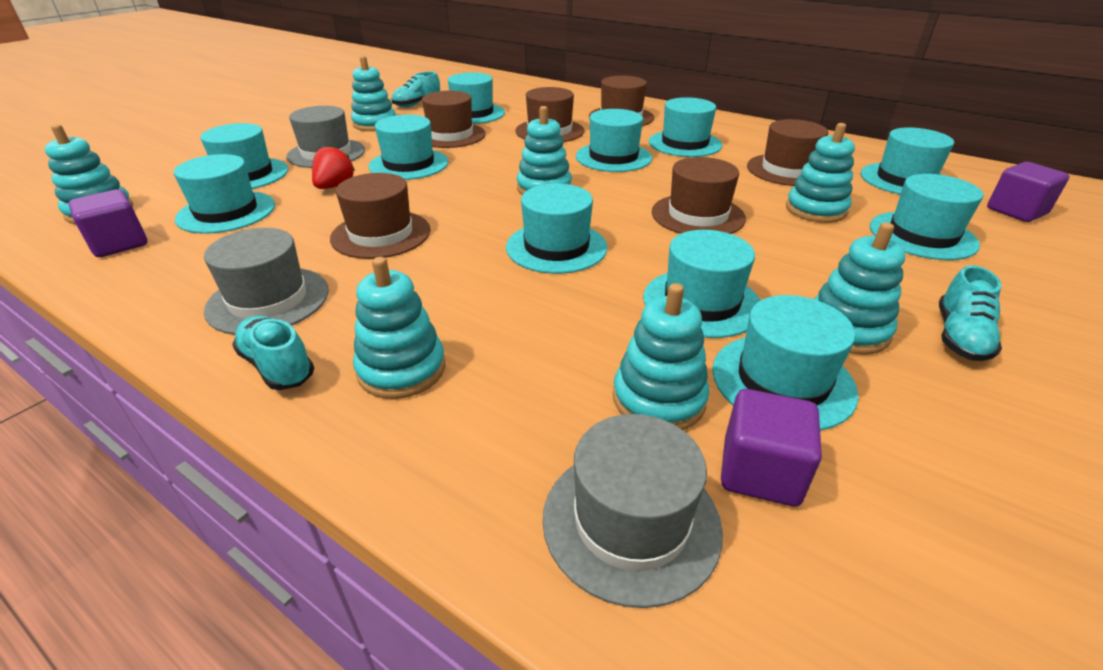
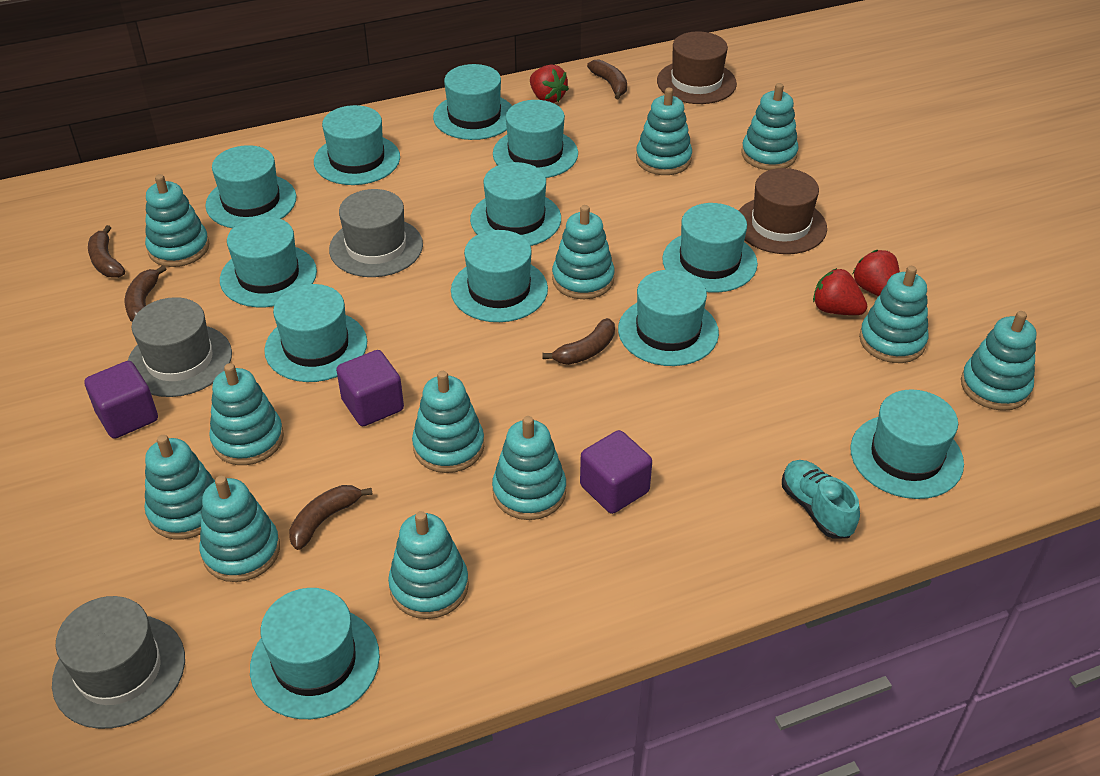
brown banana: 0 -> 5
brown hat: 6 -> 2
red strawberry: 1 -> 3
turquoise hat: 11 -> 12
turquoise shoe: 3 -> 1
turquoise stacking toy: 7 -> 12

